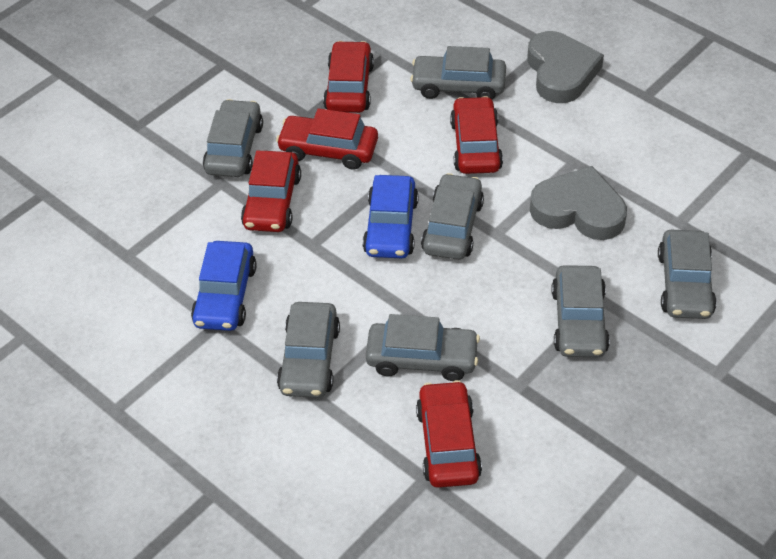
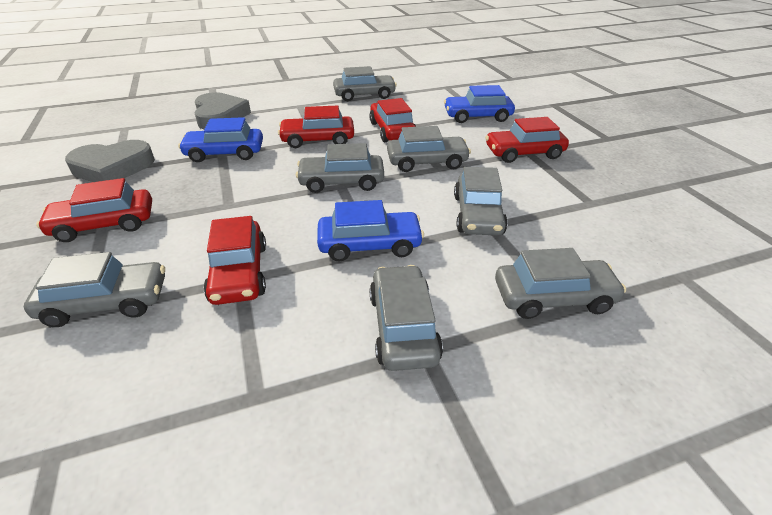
blue car: 2 -> 3

